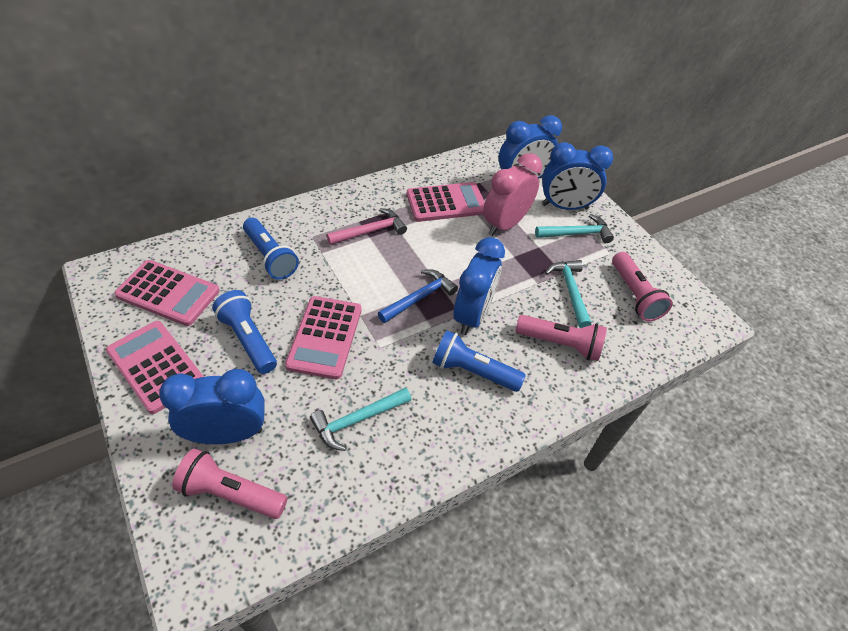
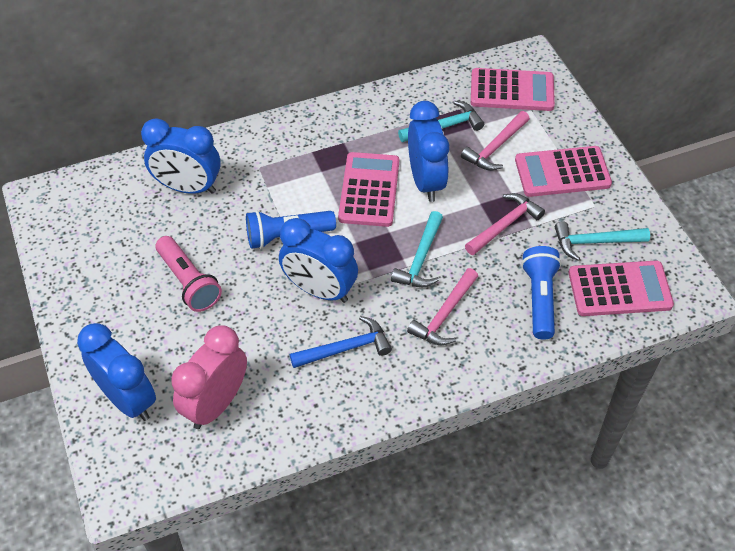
blue flashlight: 3 -> 2
pink flashlight: 3 -> 1
pink hammer: 1 -> 3

